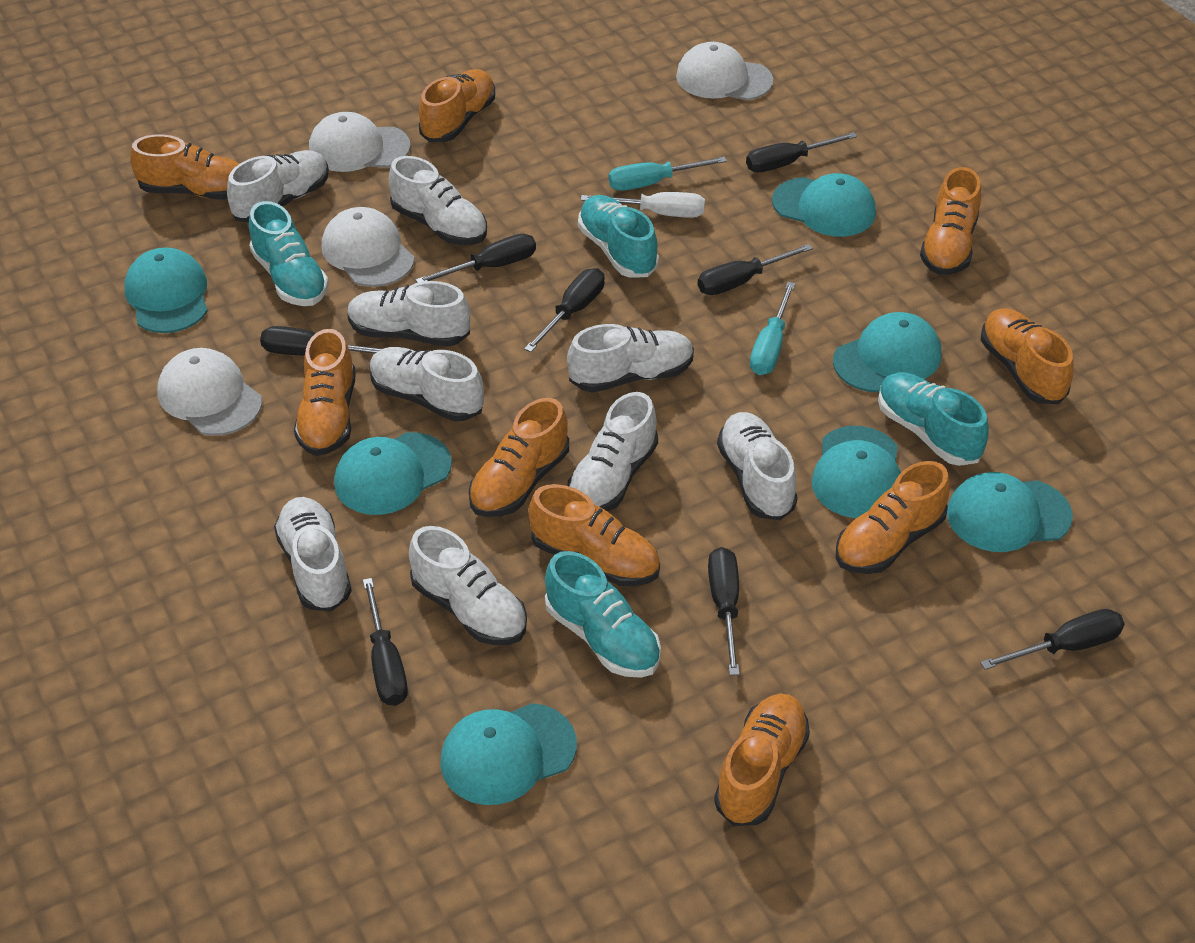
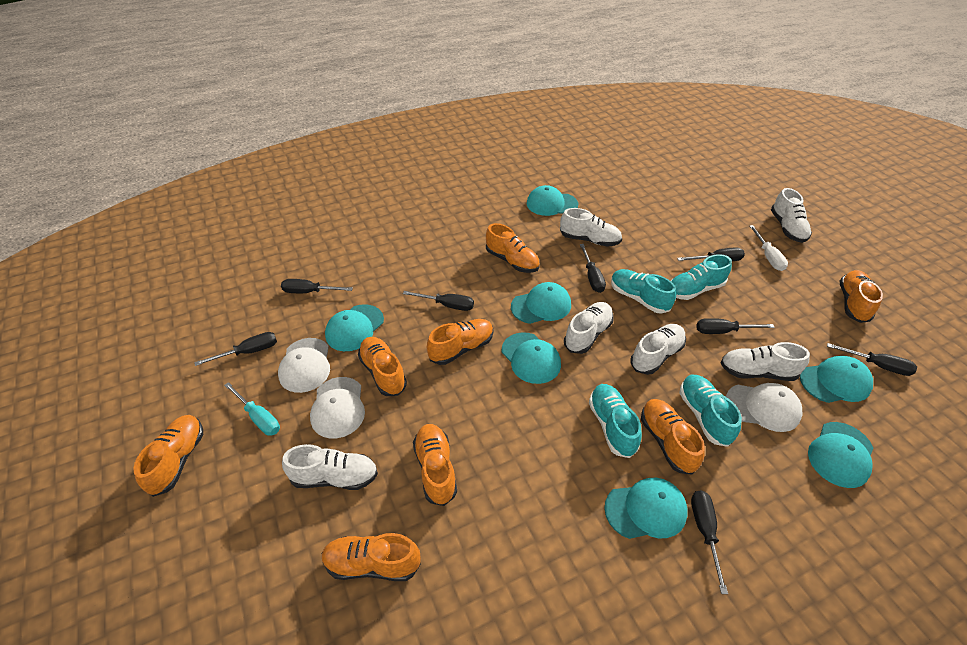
orange shoe: 9 -> 8
turquoise screwdriver: 2 -> 1
white cap: 4 -> 3
white shoe: 9 -> 6

